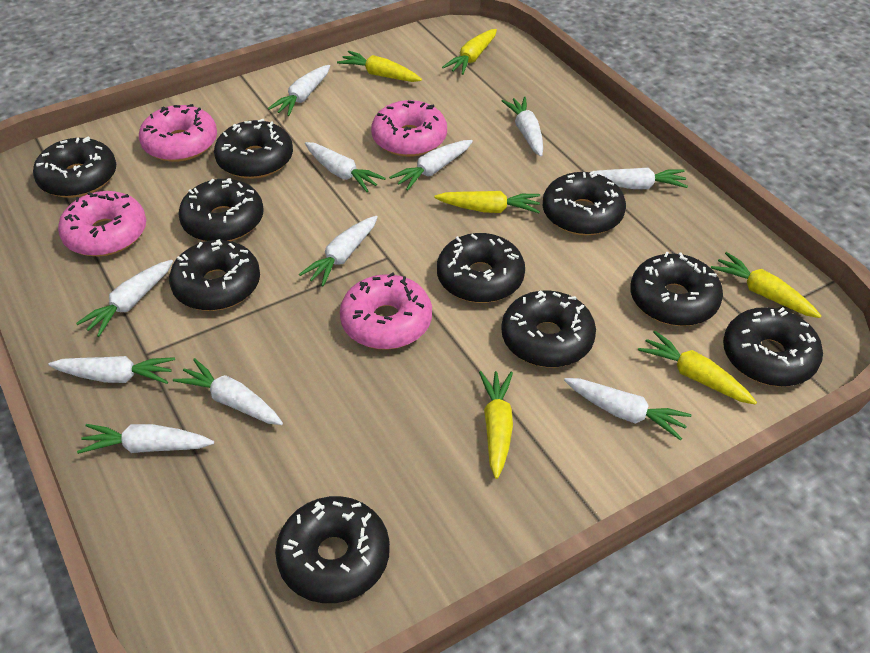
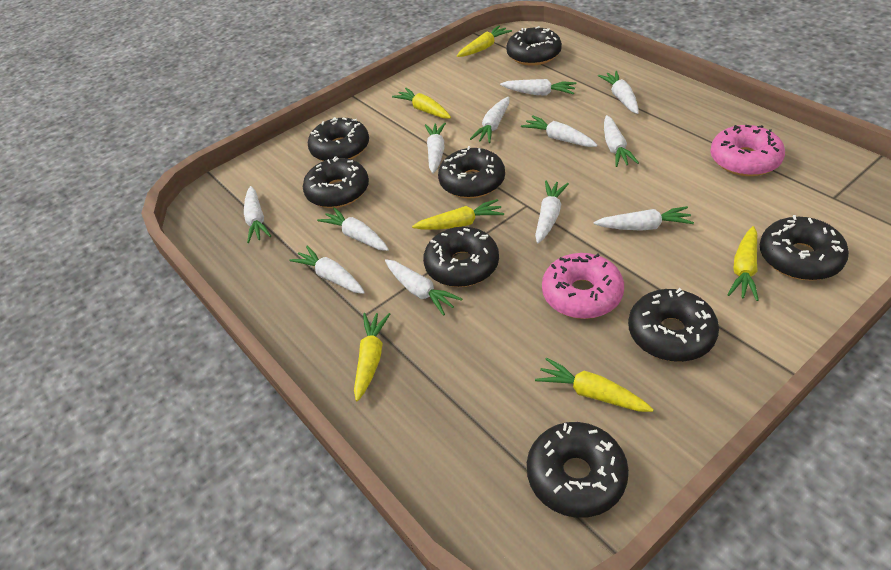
black donut: 10 -> 8
pink donut: 4 -> 2
white carrot: 11 -> 12

